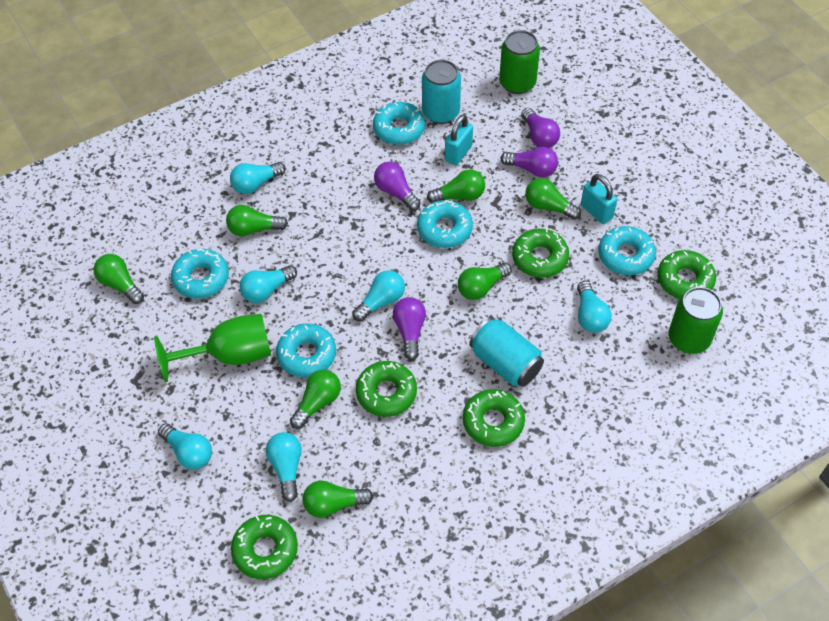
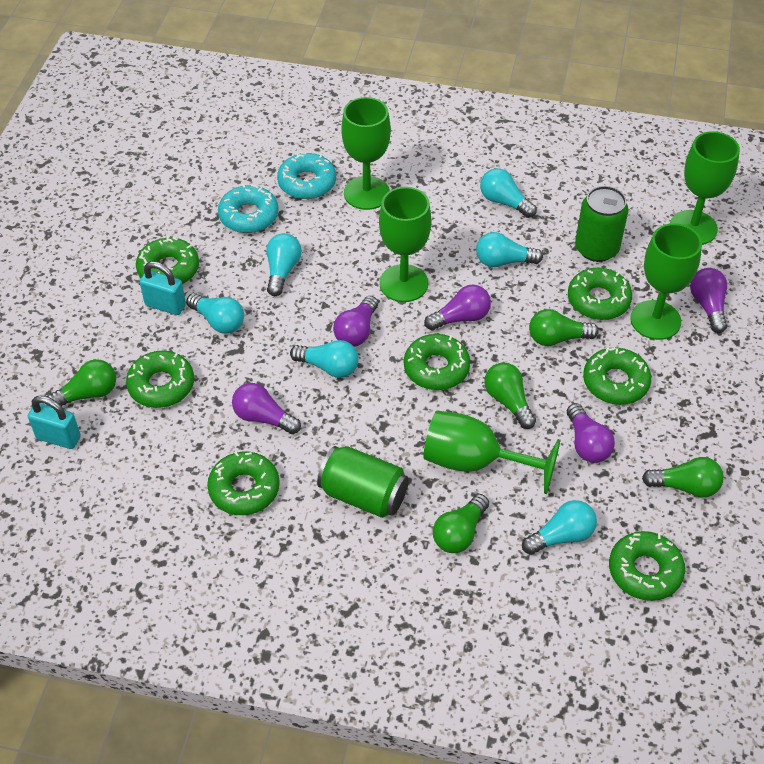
green donut: 5 -> 7
green goblet: 1 -> 5
green light bulb: 7 -> 5
purple light bulb: 4 -> 5
turquoise can: 2 -> 0
turquoise donut: 5 -> 2

